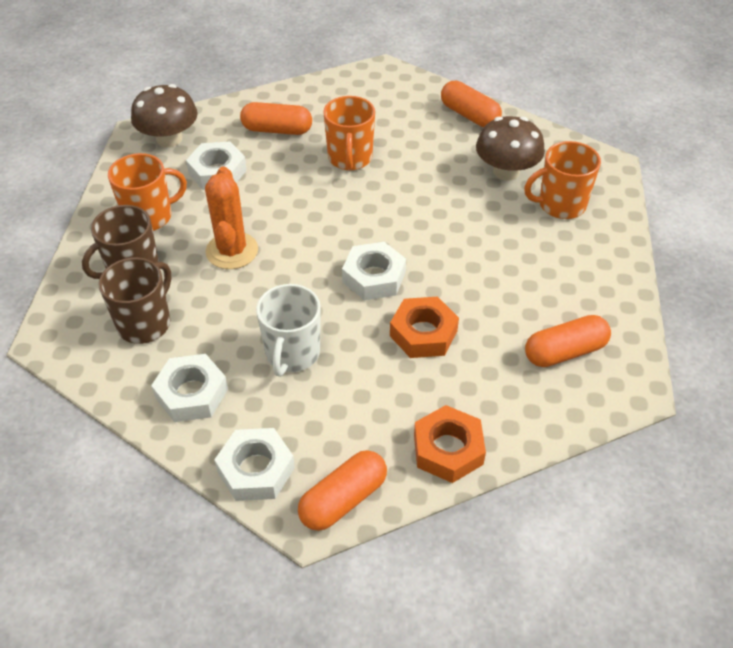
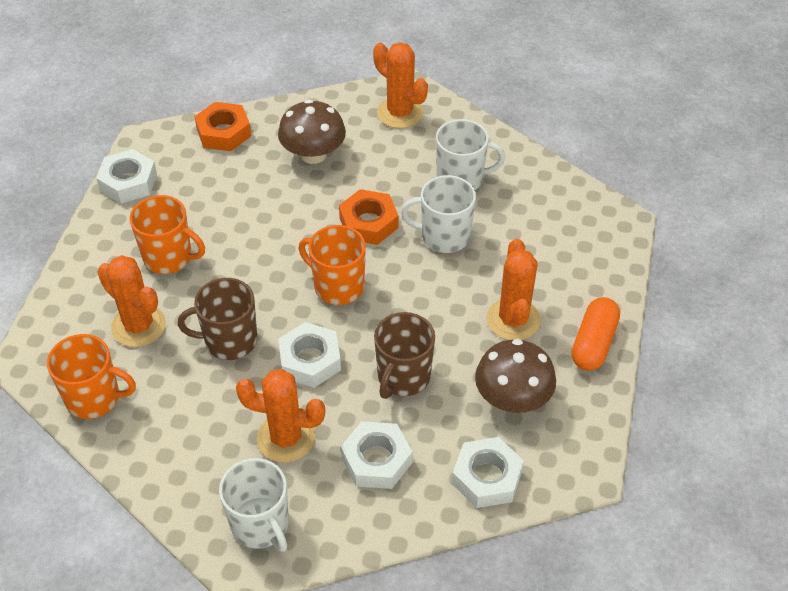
orange cactus: 1 -> 4
orange capsule: 4 -> 1
white mug: 1 -> 3

